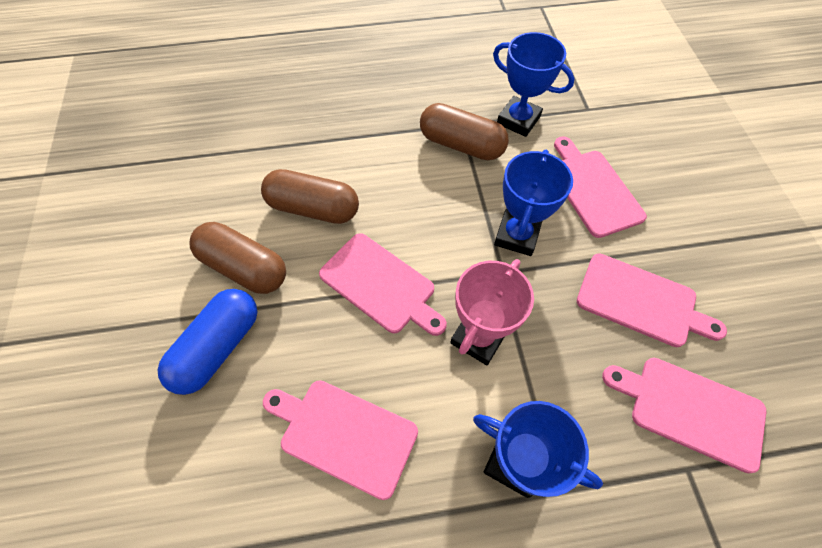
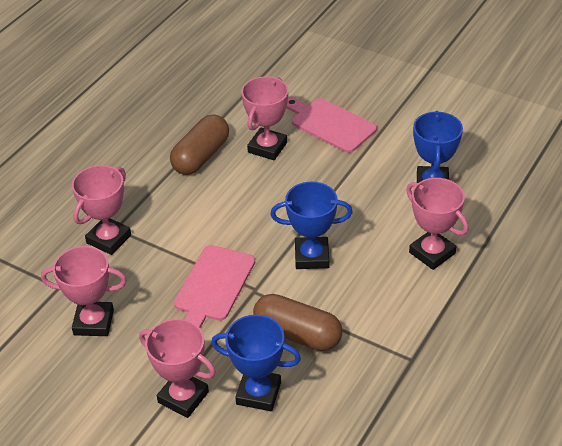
blue capsule: 1 -> 0
brown capsule: 3 -> 2
pink cutting board: 5 -> 2
pink trophy: 1 -> 5

